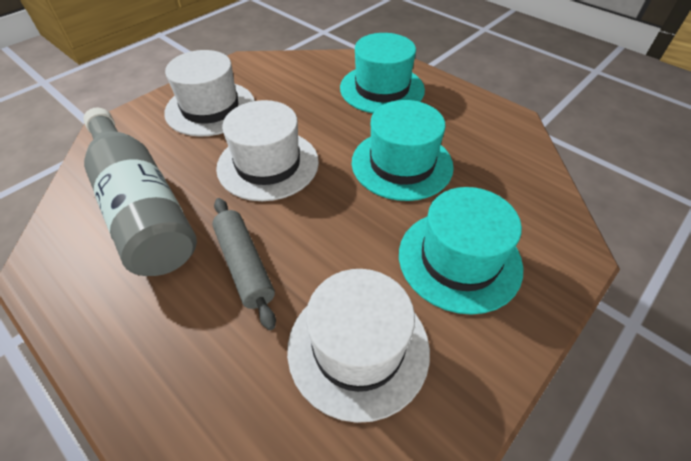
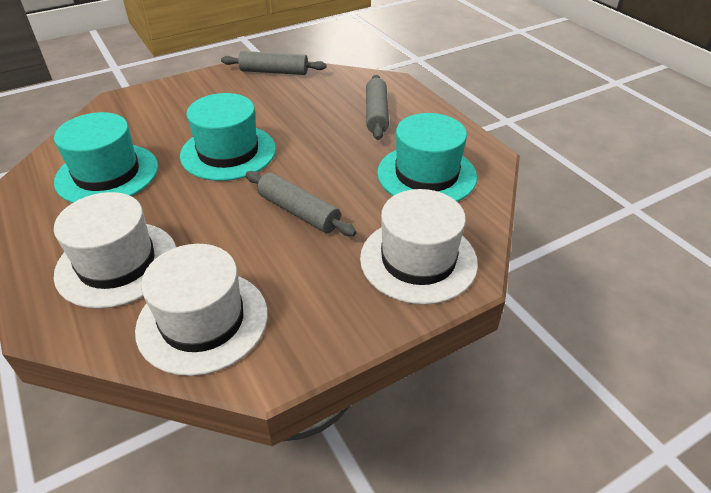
grey bottle: 1 -> 0
grey rolling pin: 1 -> 3

